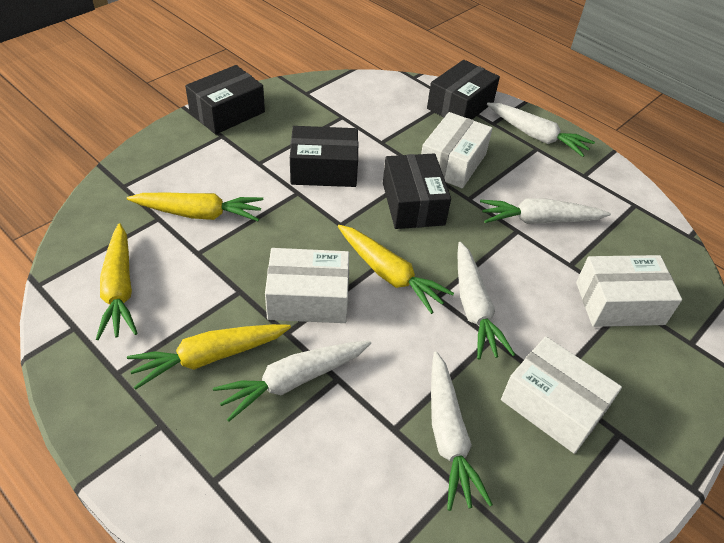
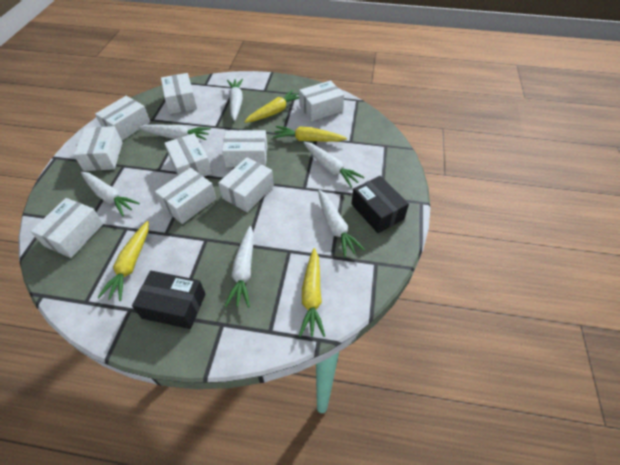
black box: 4 -> 2
white box: 4 -> 9
white carrot: 5 -> 6

